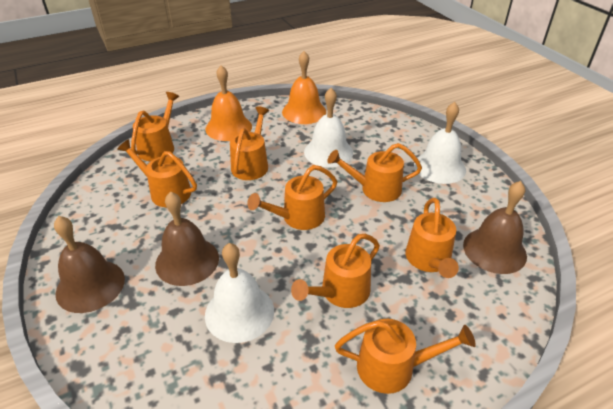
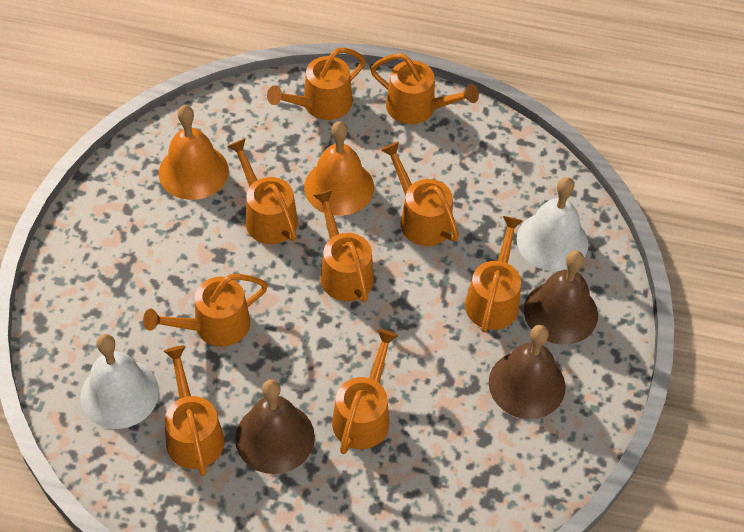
orange watering can: 8 -> 9
white bell: 3 -> 2

